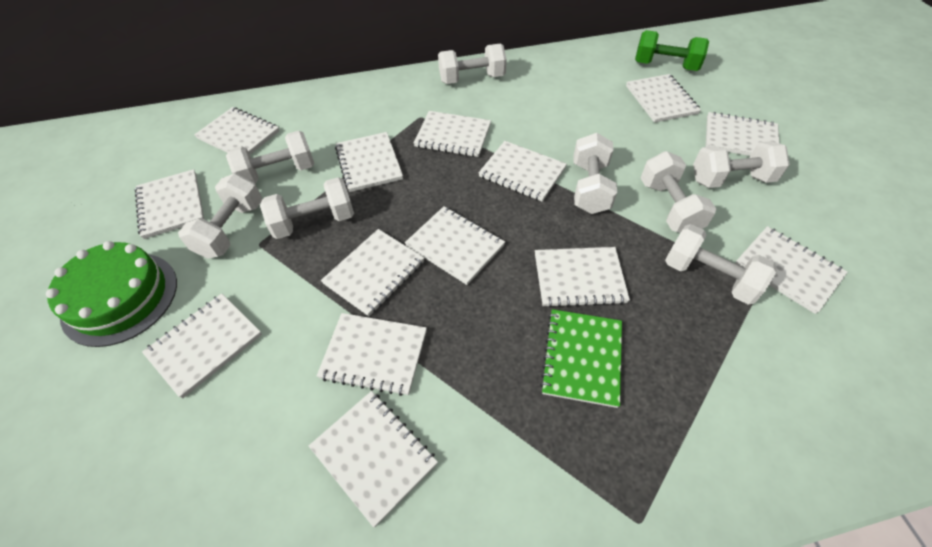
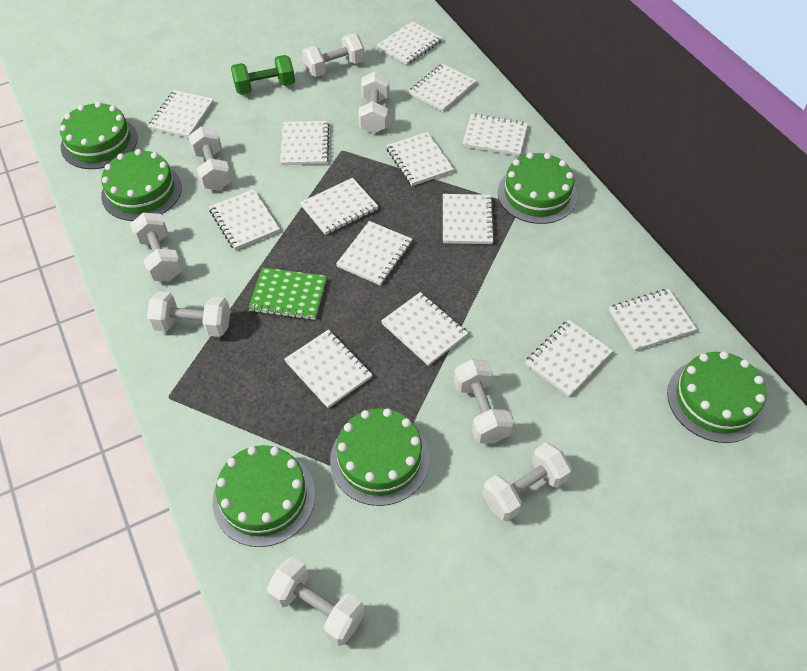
green cake: 1 -> 6

